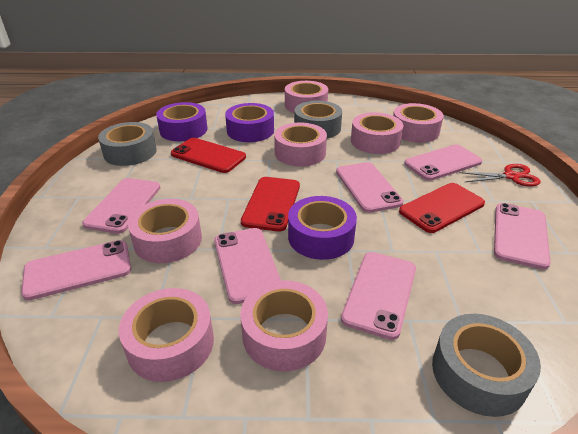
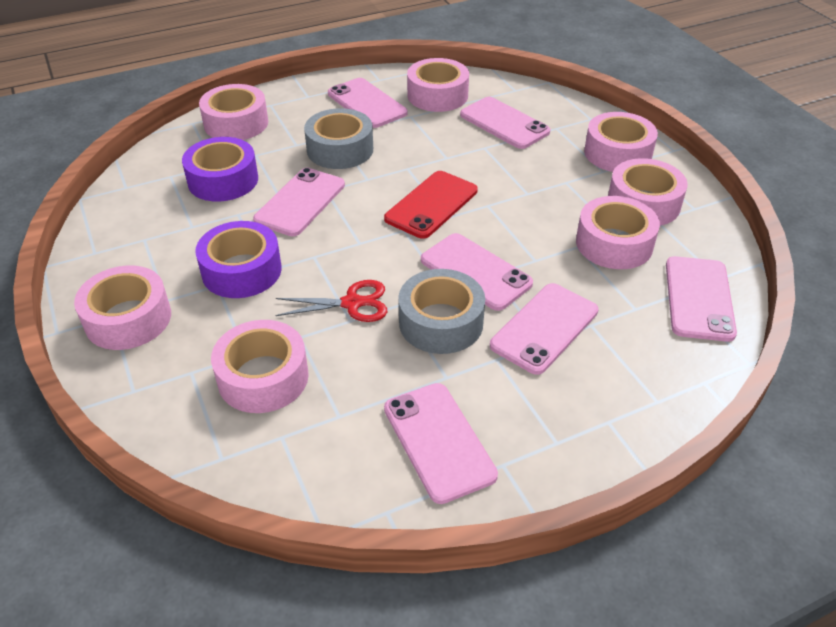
grey tape: 3 -> 2
purple tape: 3 -> 2
red phone: 3 -> 1

